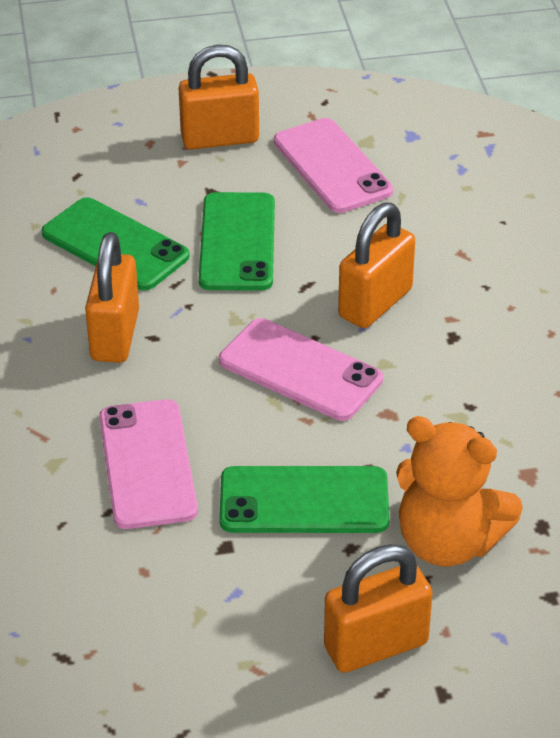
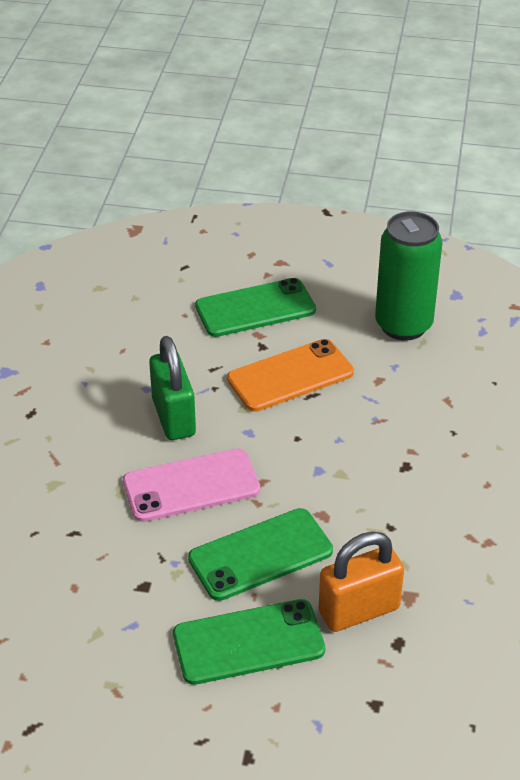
green can: 0 -> 1
green padlock: 0 -> 1
orange padlock: 4 -> 1
orange phone: 0 -> 1
orange teddy bear: 1 -> 0
pink phone: 3 -> 1

